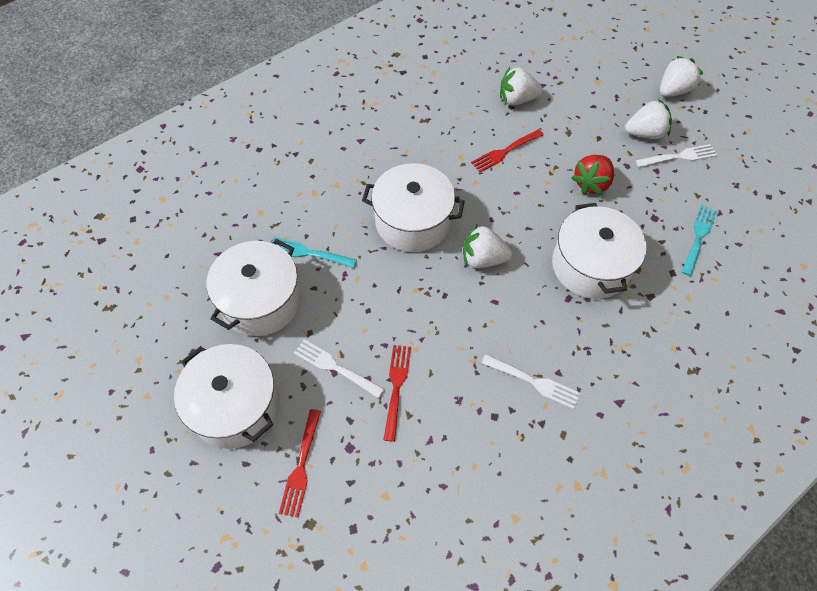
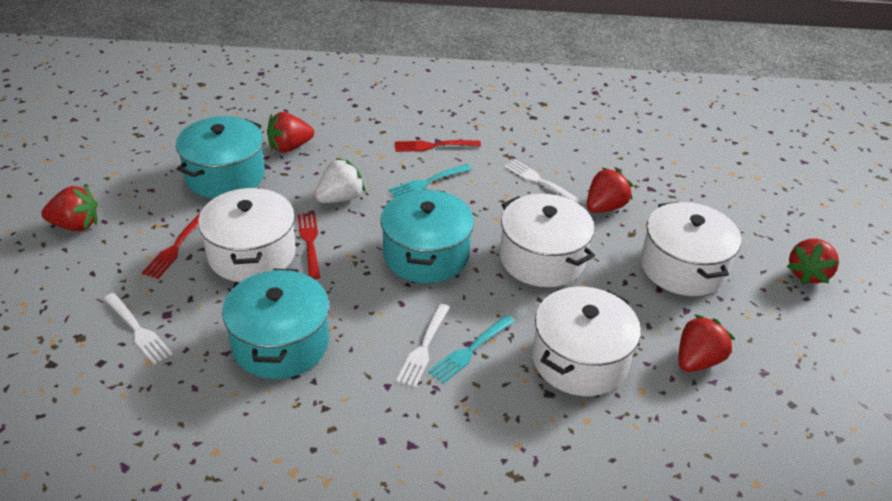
red strawberry: 1 -> 5
turquoise pot: 0 -> 3
white strawberry: 4 -> 1

